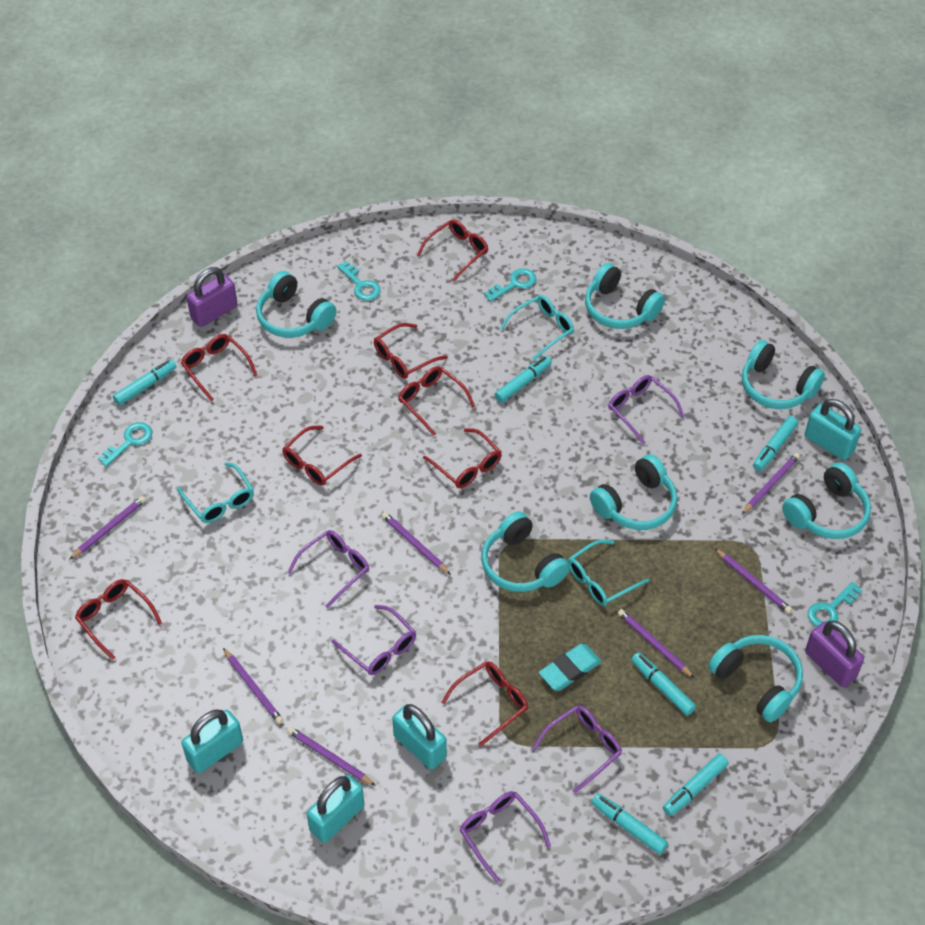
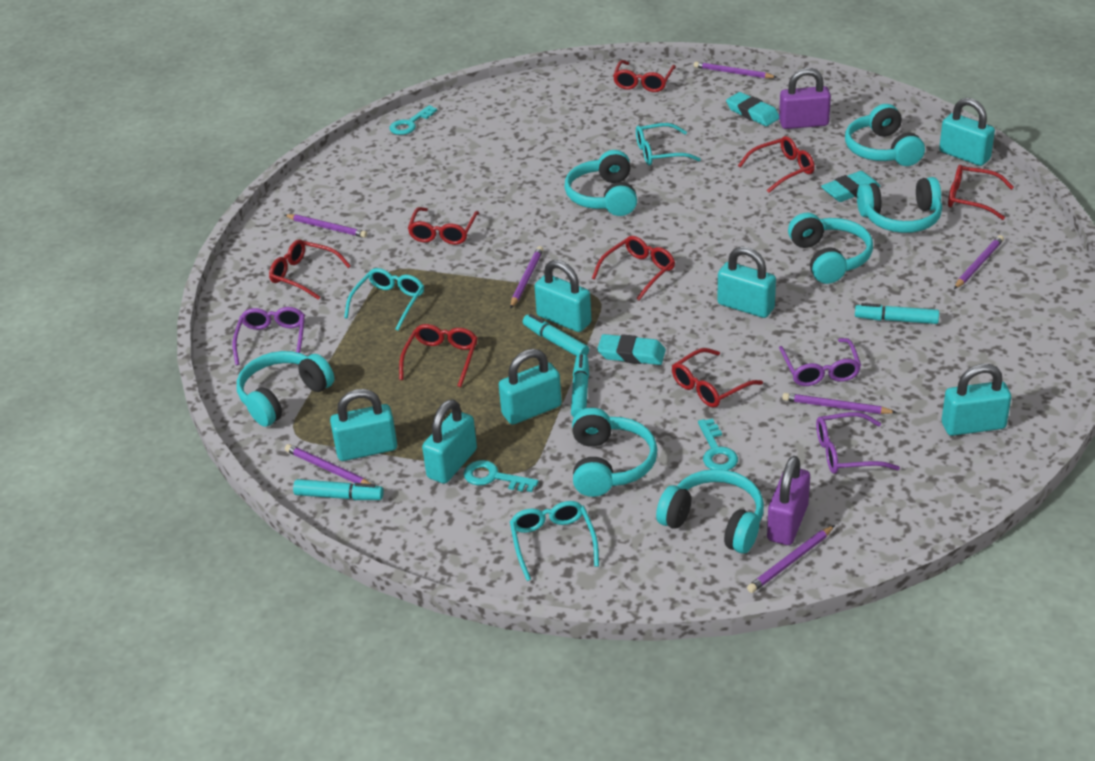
purple glasses: 5 -> 3
turquoise eraser: 1 -> 3
turquoise key: 4 -> 3
turquoise marker: 6 -> 4
turquoise padlock: 4 -> 7

